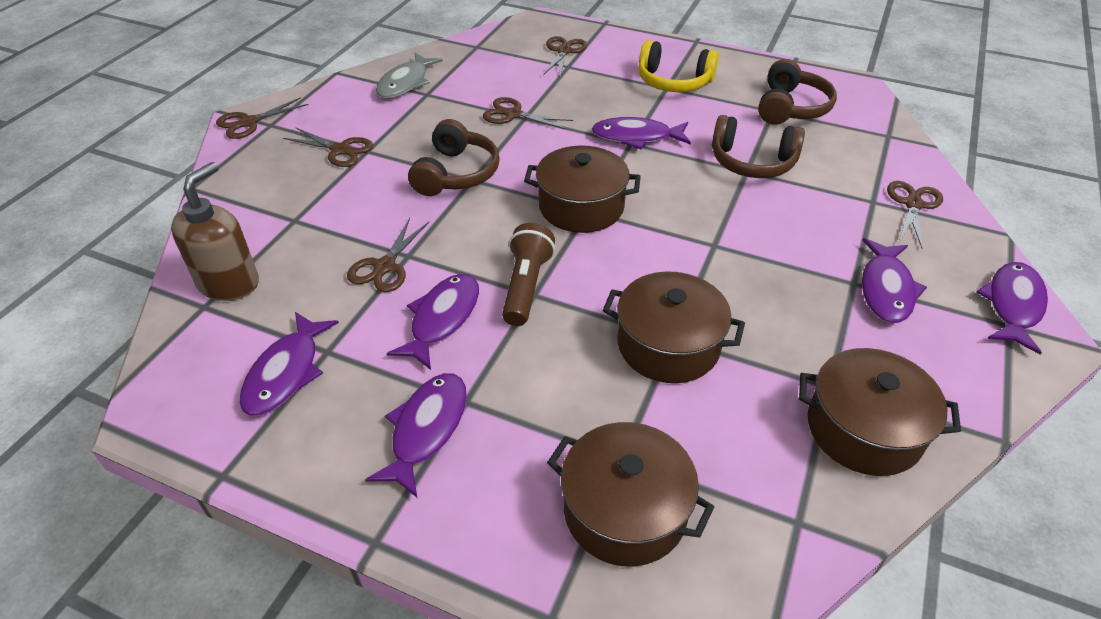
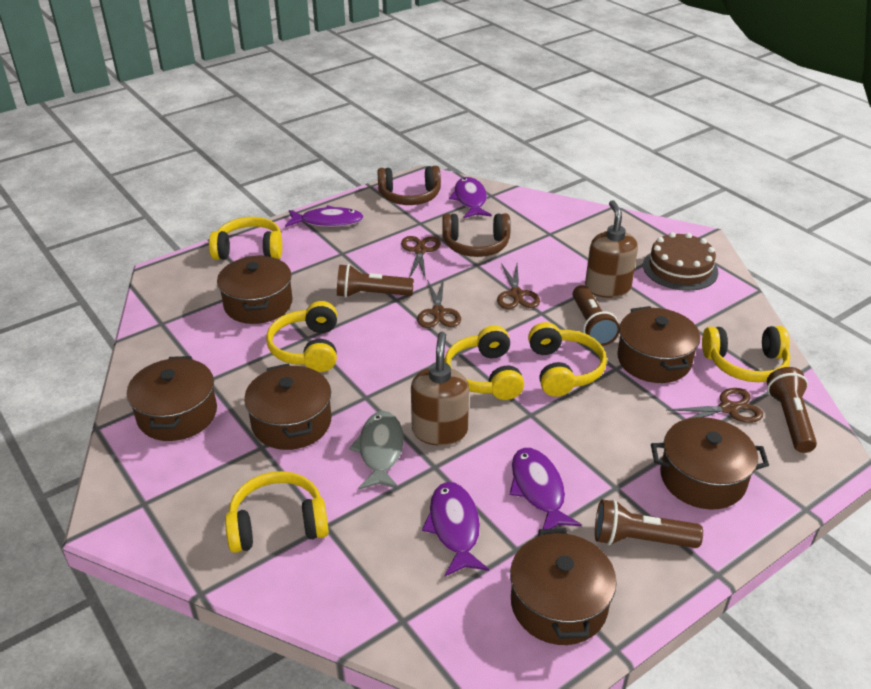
brown cake: 0 -> 1
brown flashlight: 1 -> 4
brown headphones: 3 -> 2
brown pot: 4 -> 6
brown scissors: 6 -> 4
brown soap dispenser: 1 -> 2
purple fish: 6 -> 4
yellow headphones: 1 -> 6

